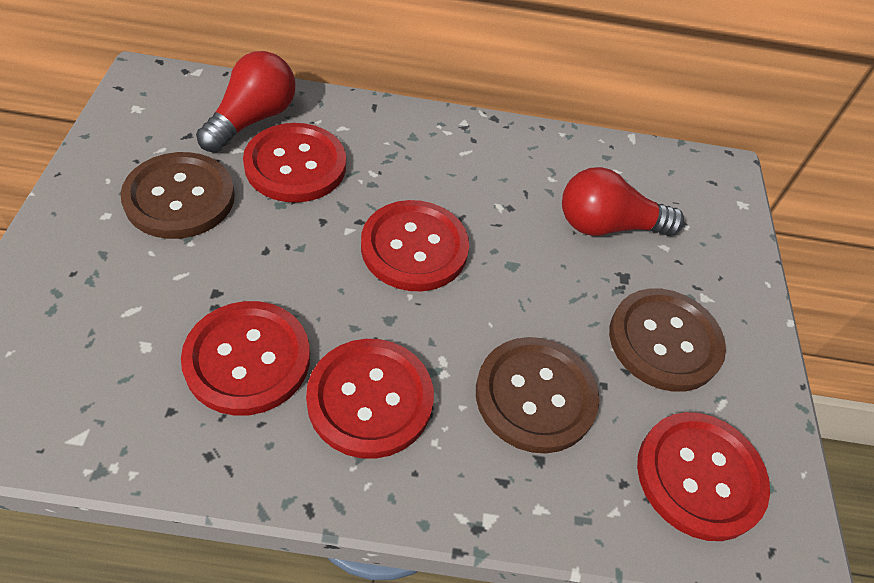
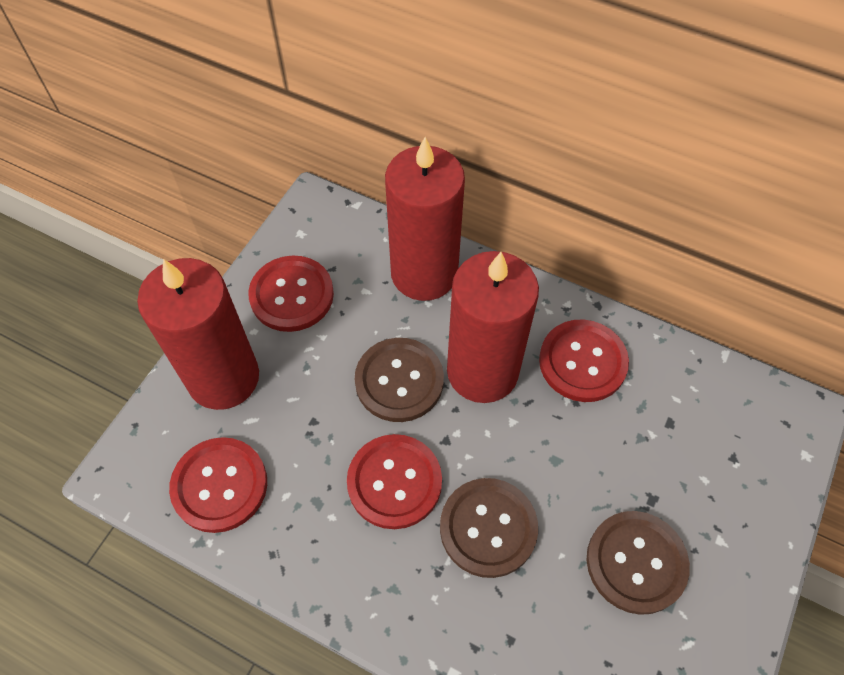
red button: 5 -> 4
red candle: 0 -> 3
red light bulb: 2 -> 0

